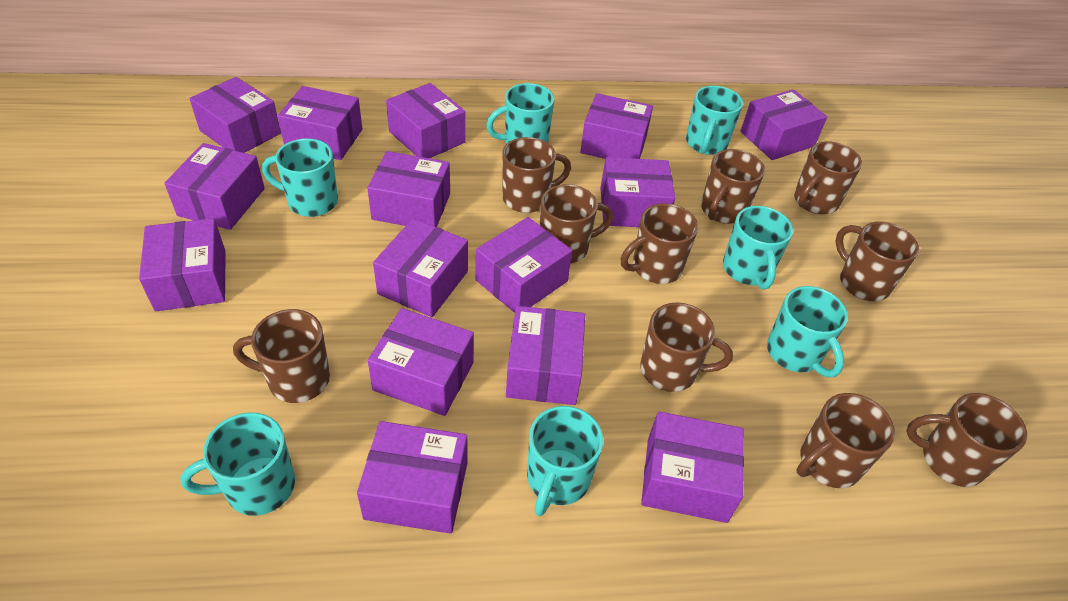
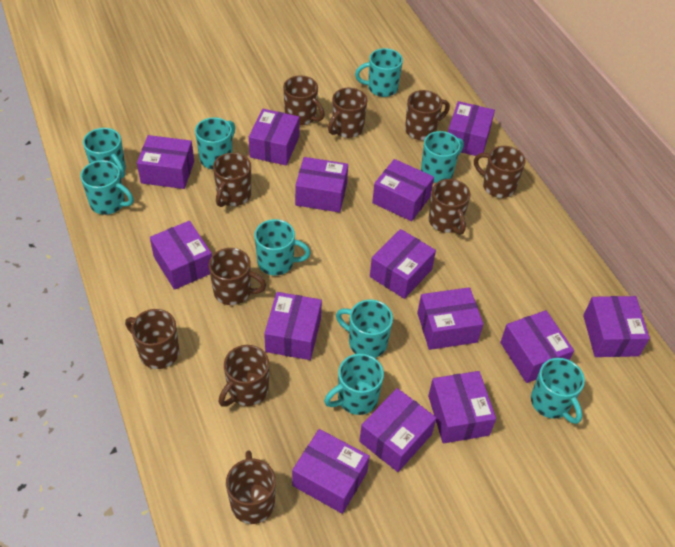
purple box: 15 -> 14
turquoise mug: 7 -> 9

